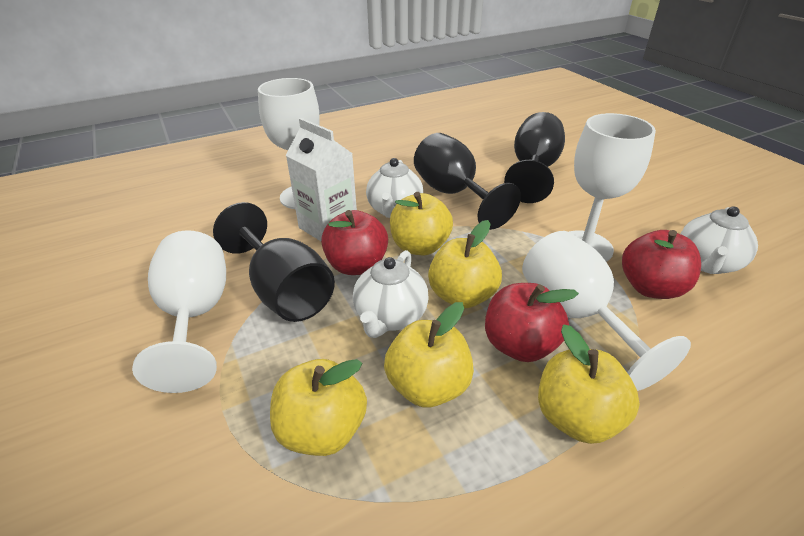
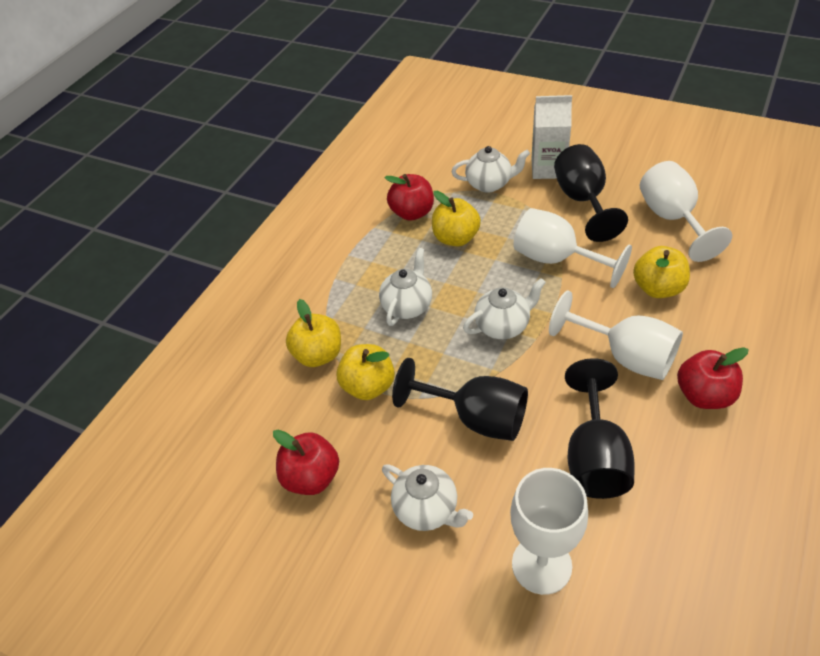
white teapot: 3 -> 4
yellow apple: 5 -> 4

